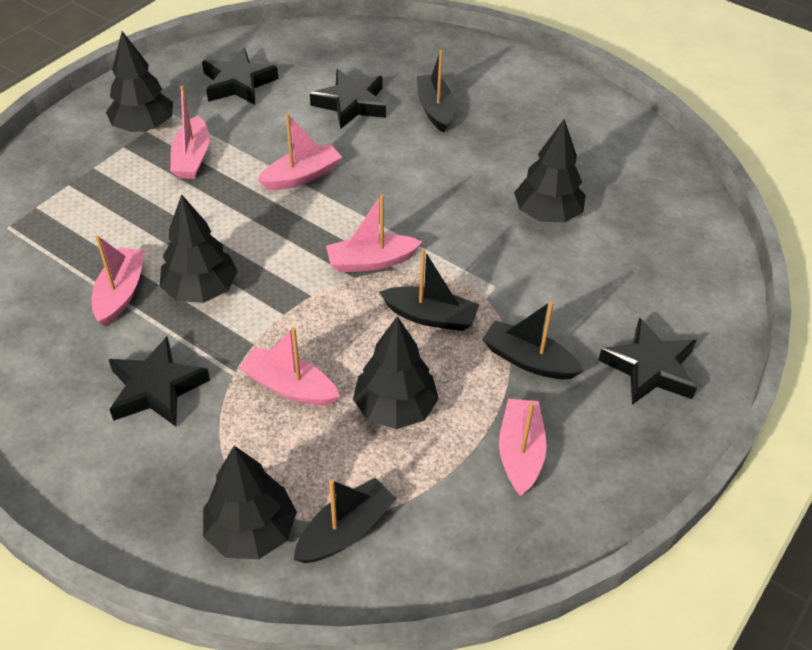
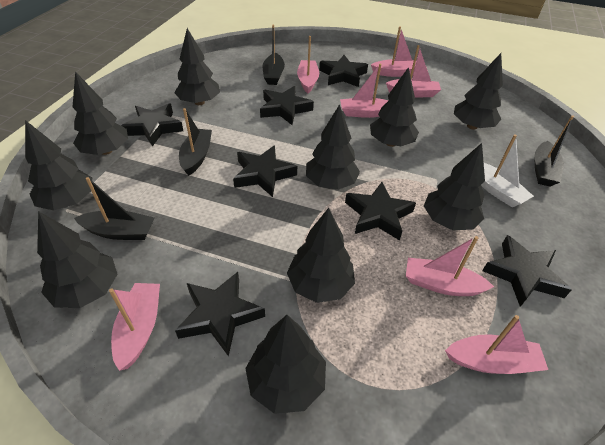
black star: 4 -> 7
black tree: 5 -> 10
pink boat: 6 -> 7
white boat: 0 -> 1

